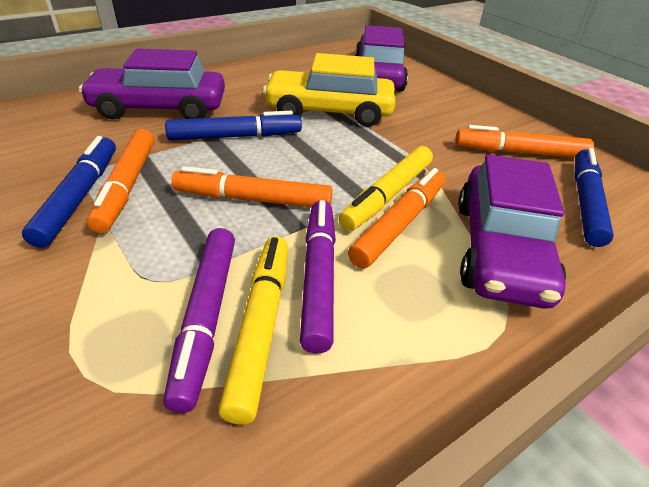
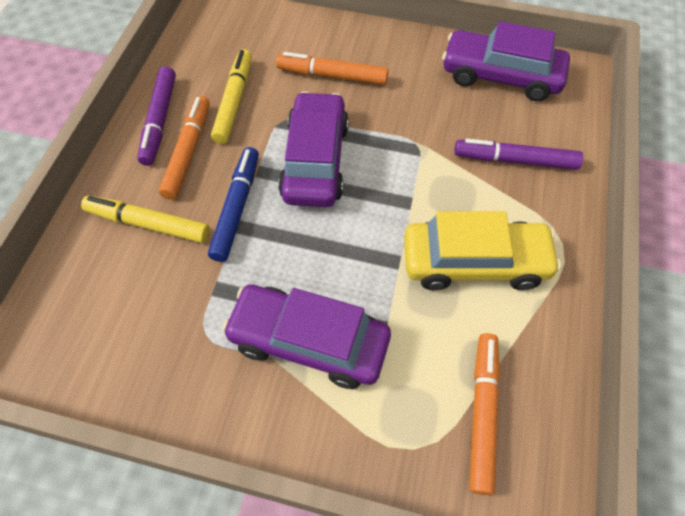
blue marker: 3 -> 1
orange marker: 4 -> 3

